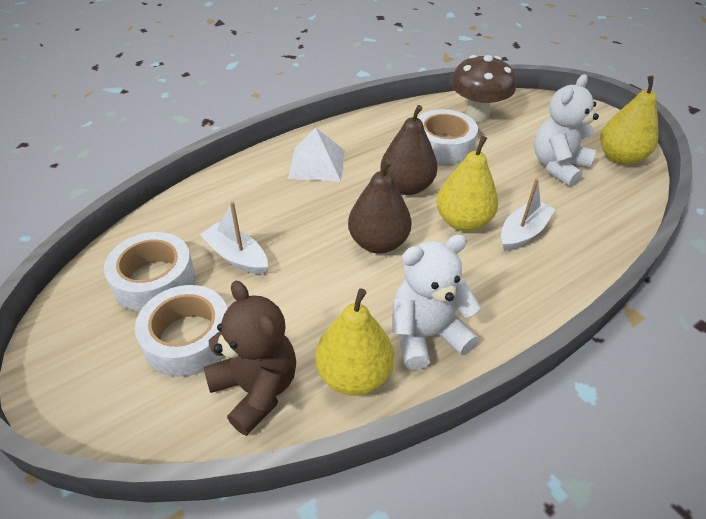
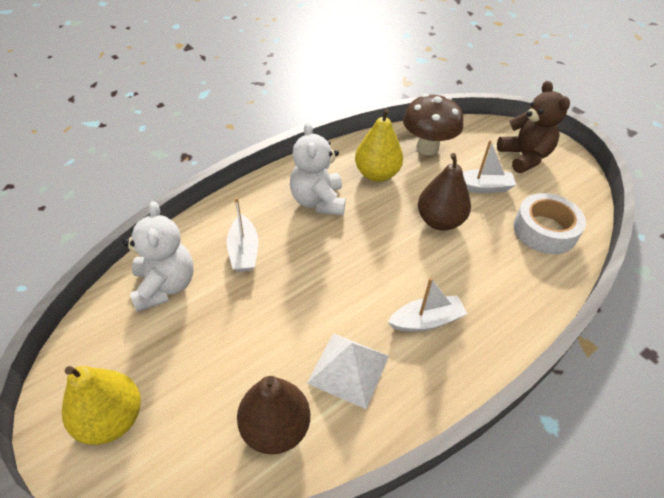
white boat: 2 -> 3
white tape: 3 -> 1
yellow pear: 3 -> 2

